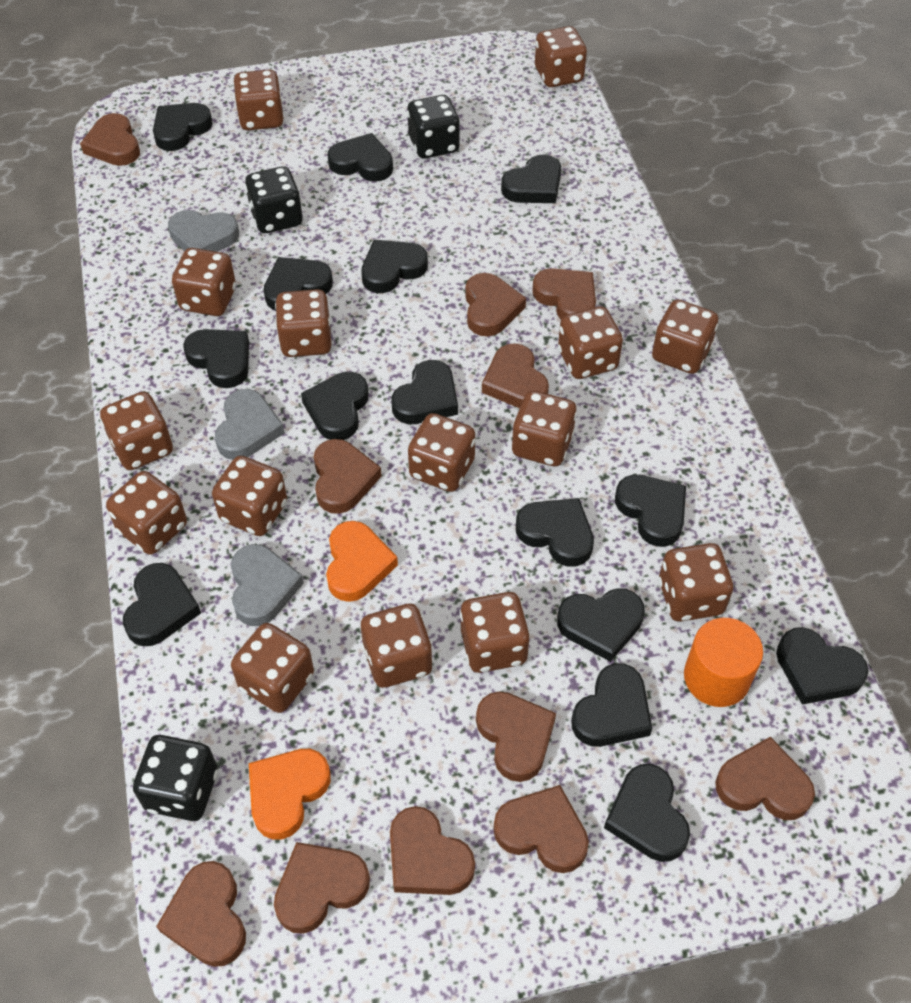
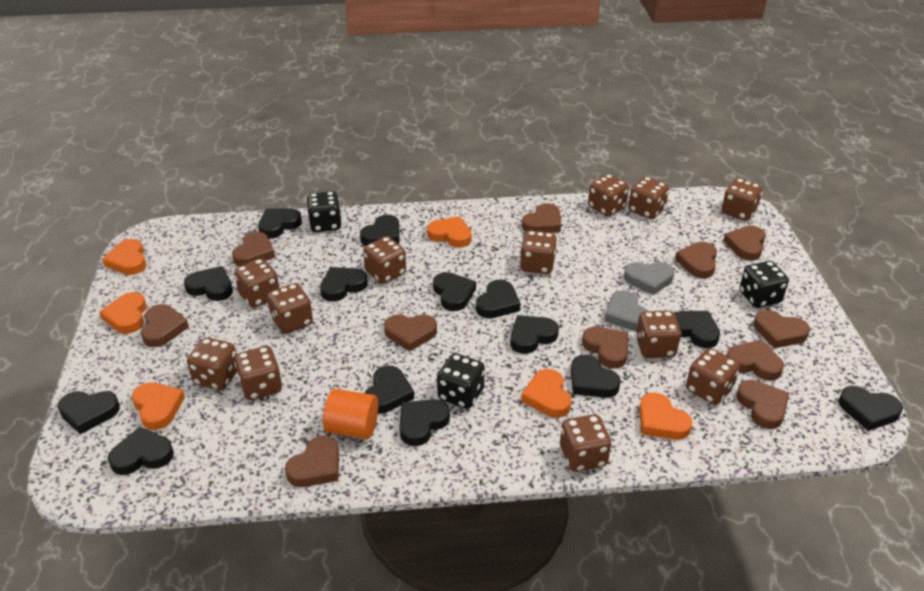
black heart: 15 -> 14
brown dice: 15 -> 12
grey heart: 3 -> 2
orange heart: 2 -> 6

